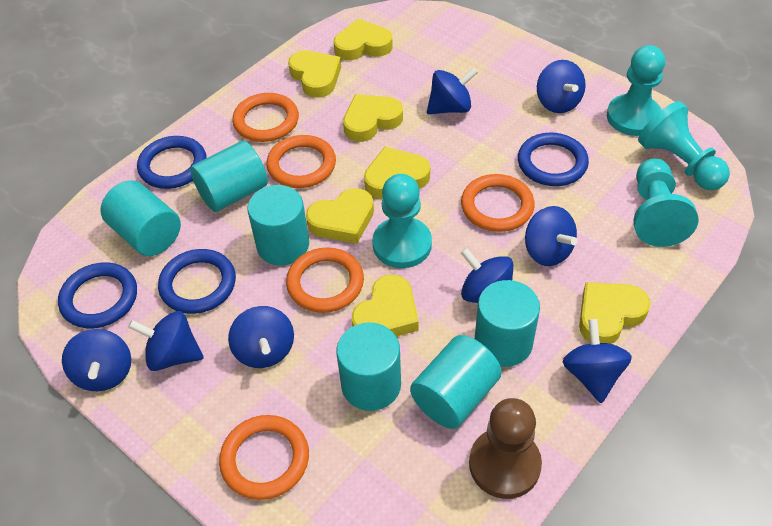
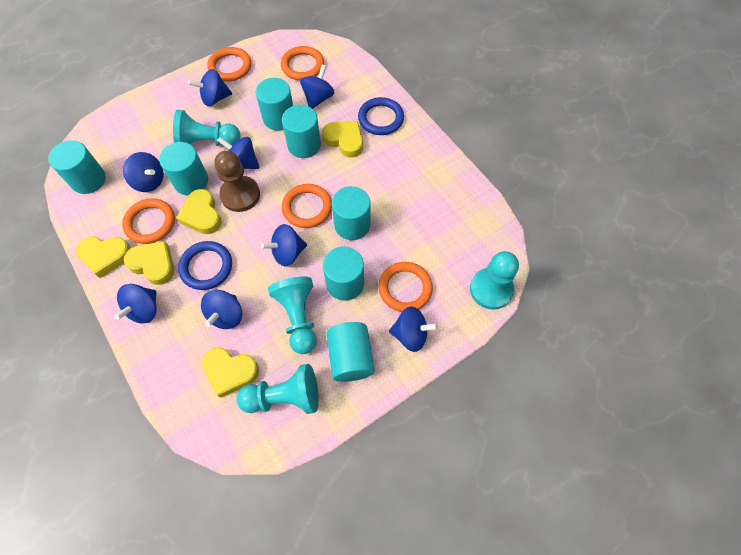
blue ring: 4 -> 2
turquoise cylinder: 6 -> 7
yellow heart: 7 -> 5

